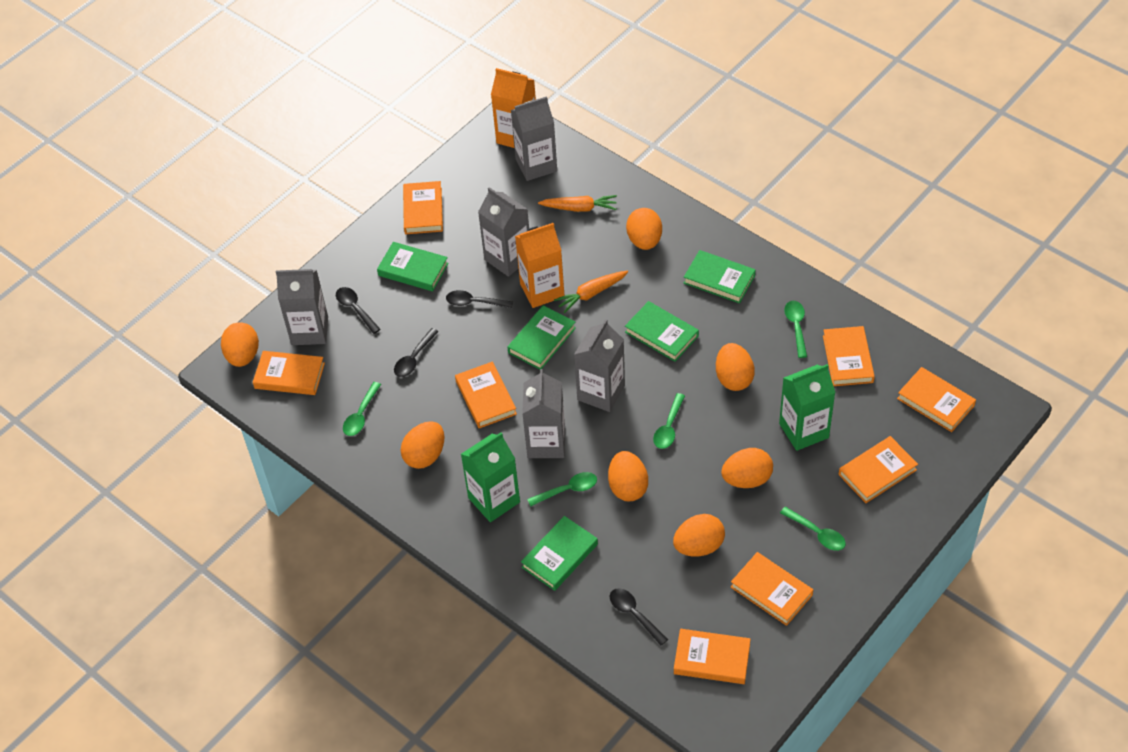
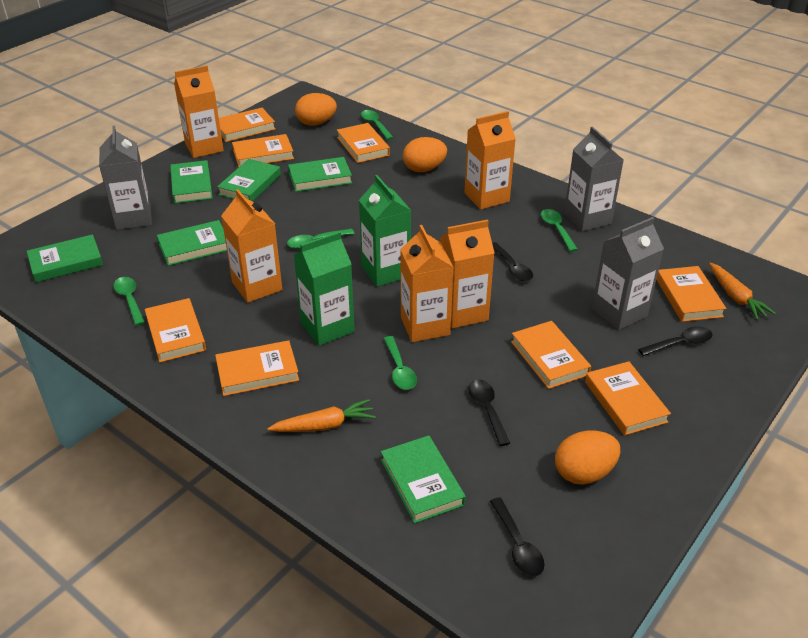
green book: 5 -> 6
grey carton: 5 -> 3
orange carton: 2 -> 5
orange egg: 7 -> 3

